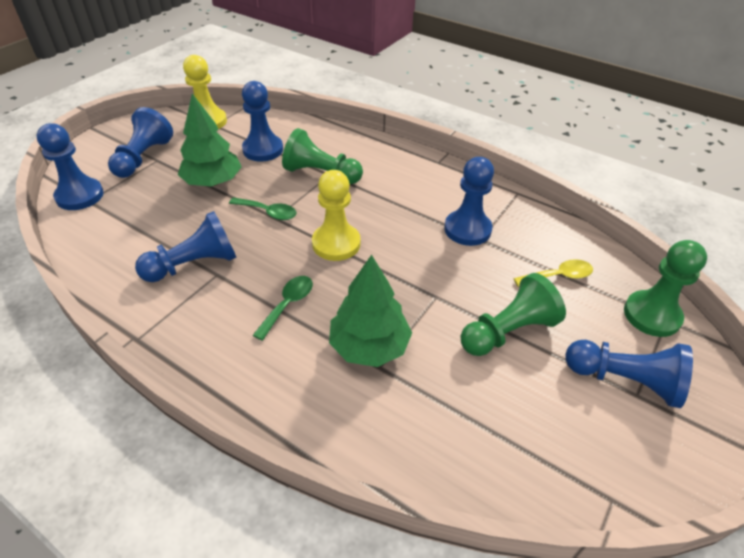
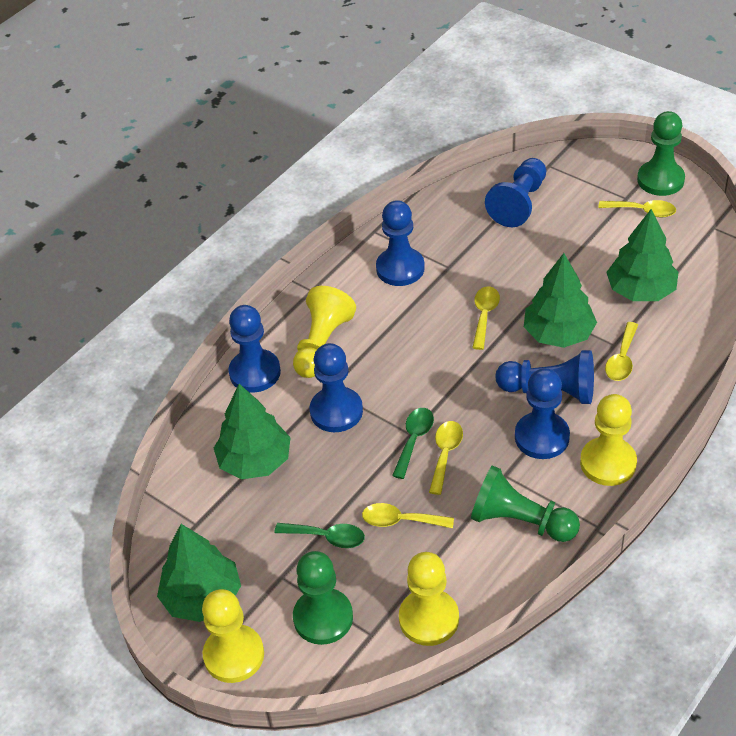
green tree: 2 -> 4
yellow pawn: 2 -> 4
yellow spoon: 1 -> 5

